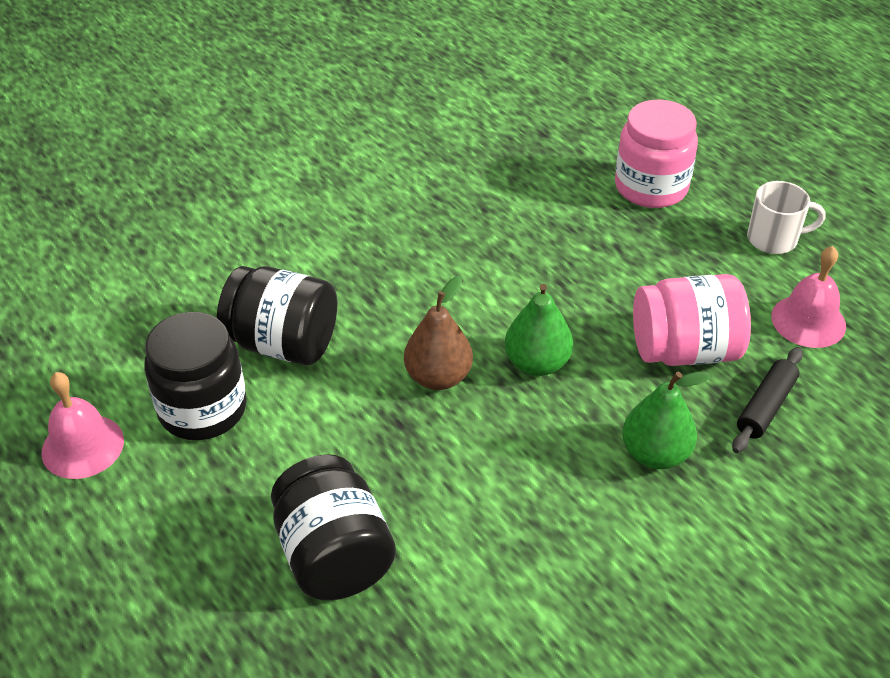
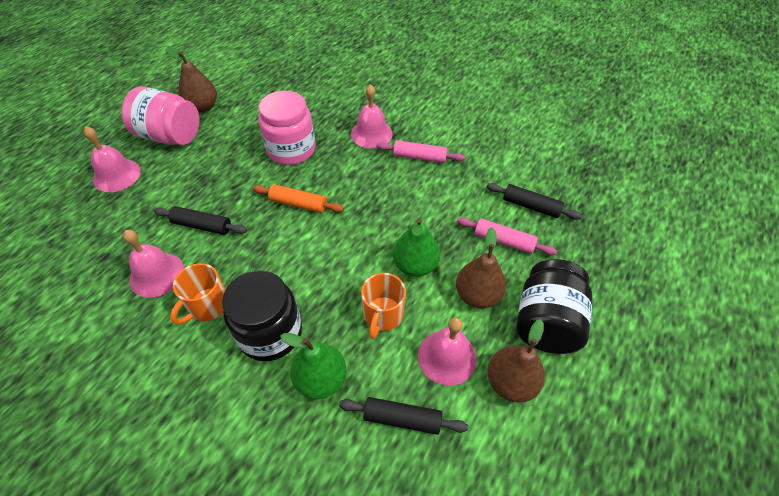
black jar: 3 -> 2
black rolling pin: 1 -> 3
brown pear: 1 -> 3
orange mug: 0 -> 2
orange rolling pin: 0 -> 1
pink bell: 2 -> 4
pink rolling pin: 0 -> 2
white mug: 1 -> 0

